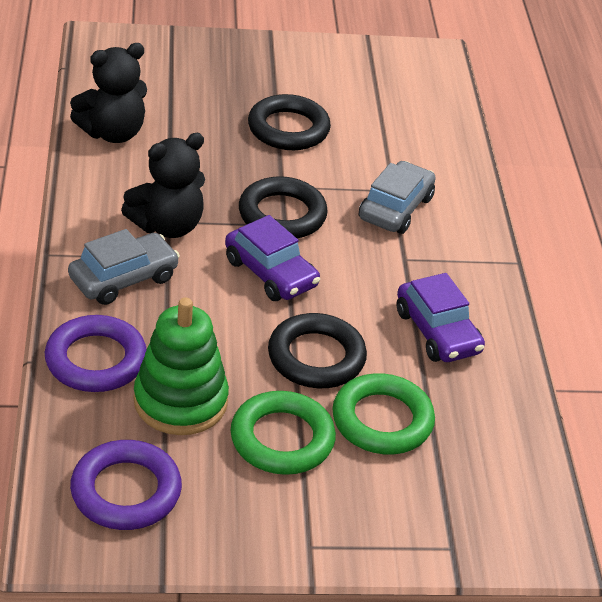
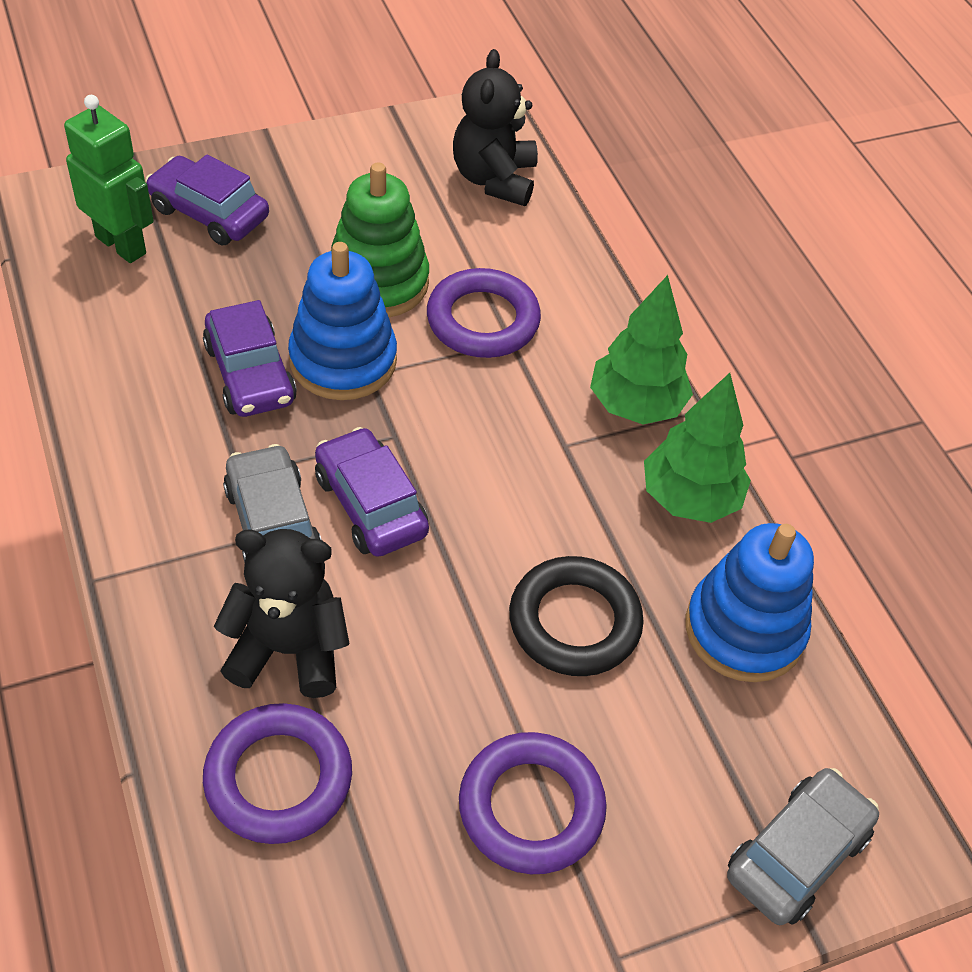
black ring: 3 -> 1
blue stacking toy: 0 -> 2
green ring: 2 -> 0
green robot: 0 -> 1
green tree: 0 -> 2
purple car: 2 -> 3
purple ring: 2 -> 3

